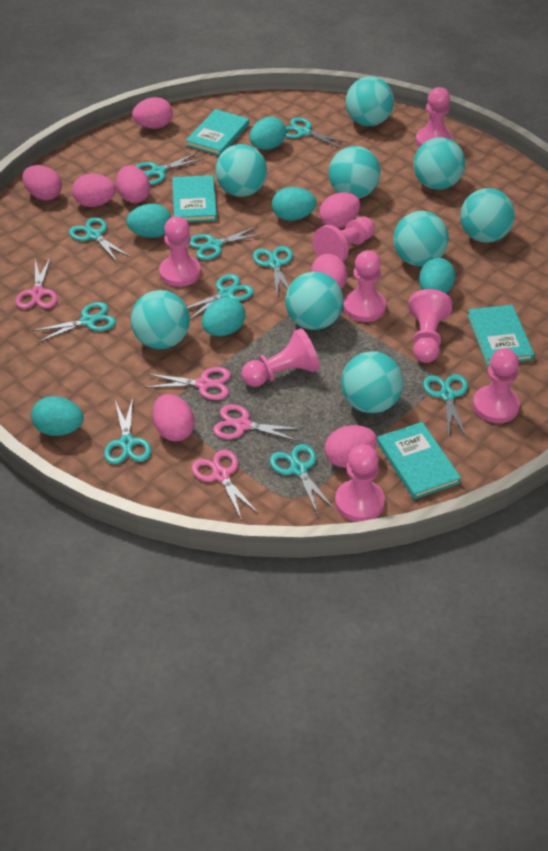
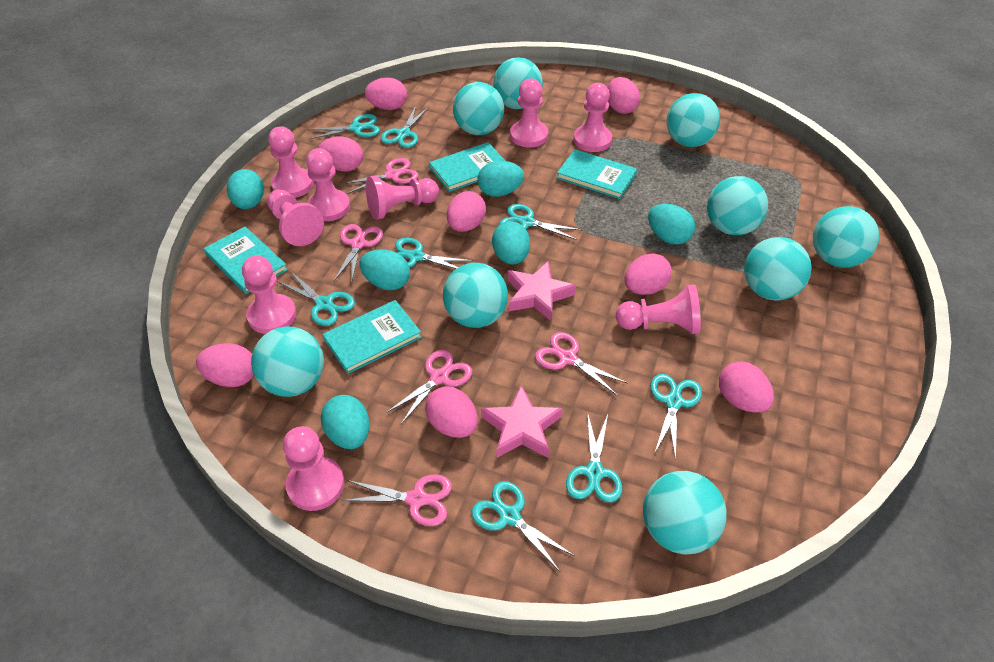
pink pawn: 8 -> 9
pink scissors: 4 -> 5
pink star: 0 -> 2
turquoise scissors: 10 -> 8

